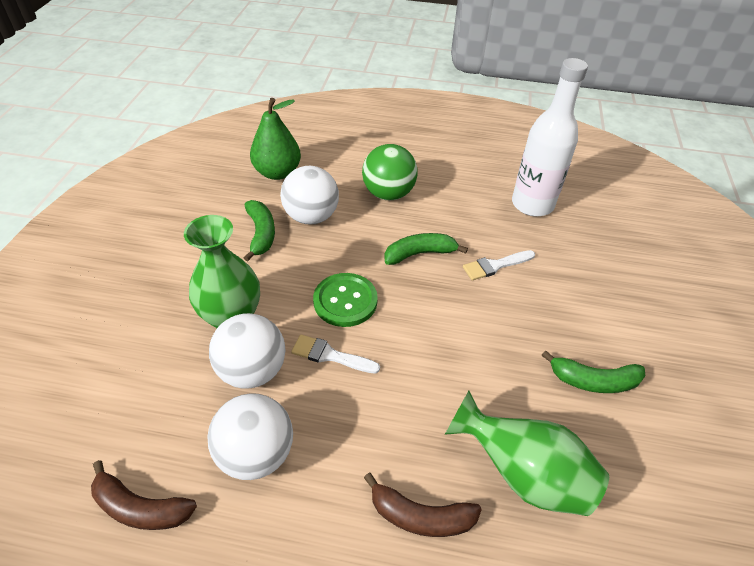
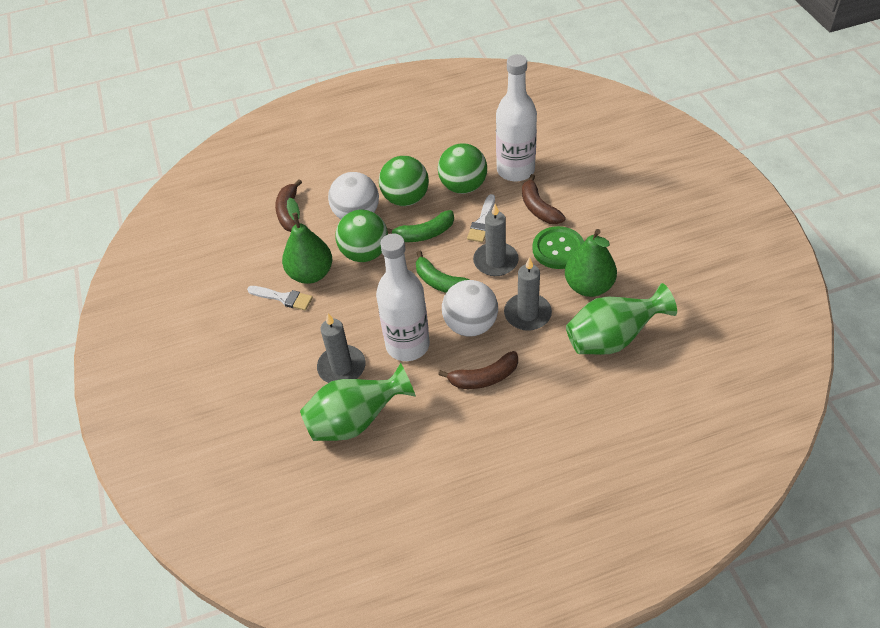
brown banana: 2 -> 3
green ball: 1 -> 3
green banana: 3 -> 2
green pear: 1 -> 2
grey candle: 0 -> 3
white ball: 3 -> 2
white bottle: 1 -> 2

